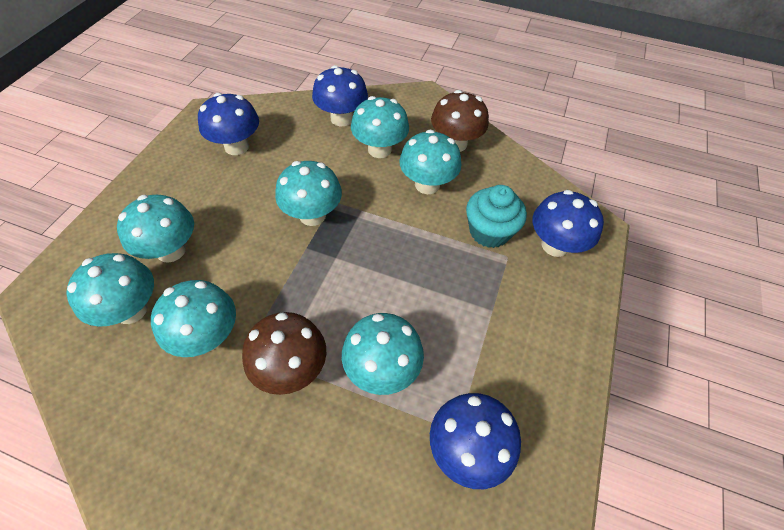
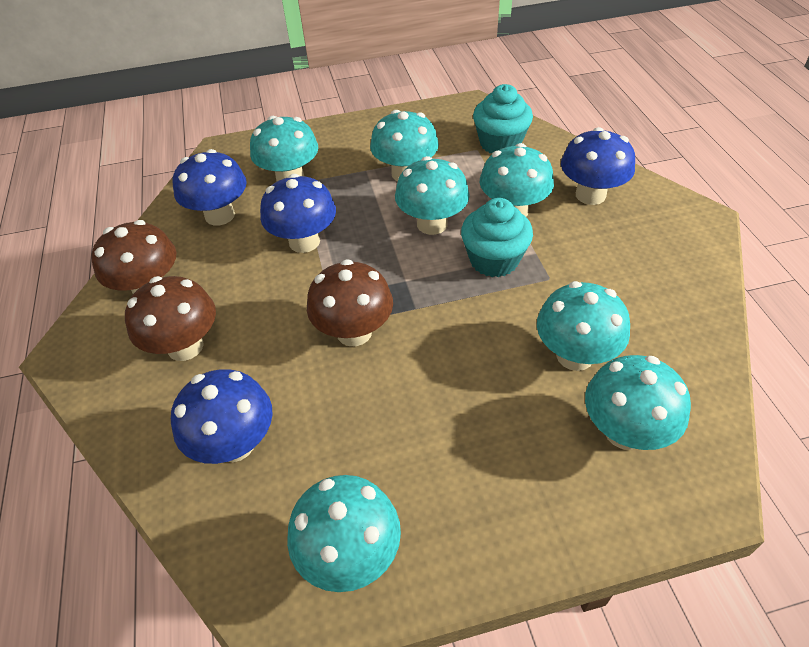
brown mushroom: 2 -> 3
turquoise cupcake: 1 -> 2

